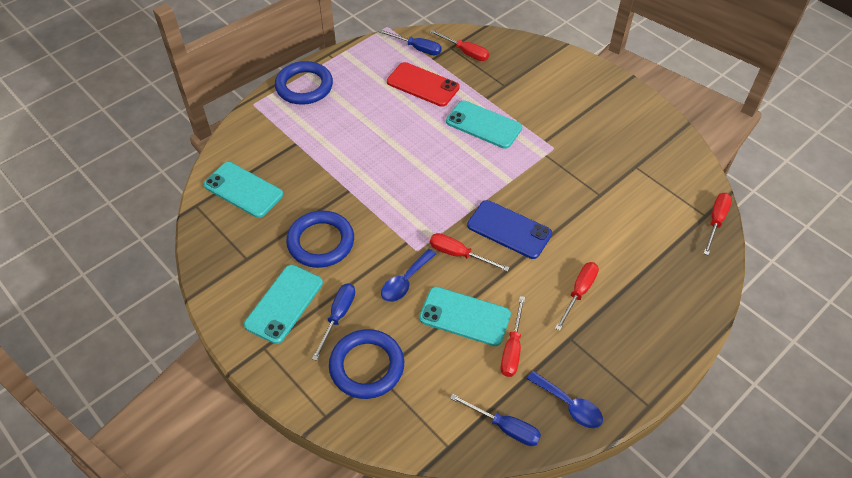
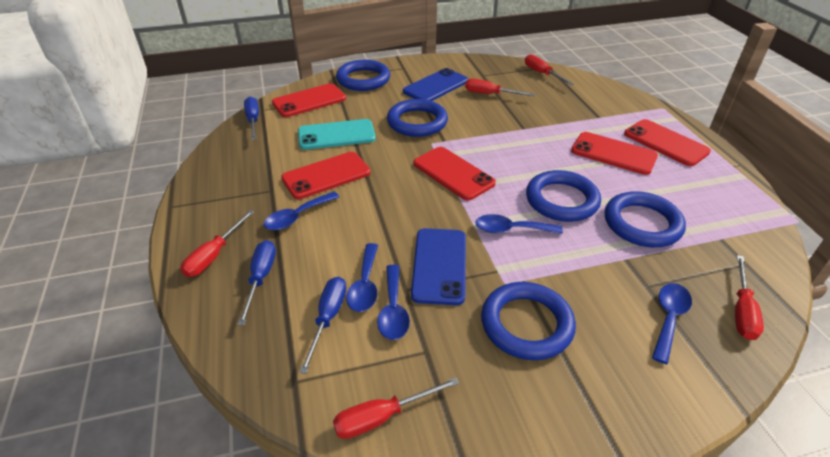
blue phone: 1 -> 2
blue ring: 3 -> 5
blue spoon: 2 -> 5
red phone: 1 -> 5
turquoise phone: 4 -> 1

